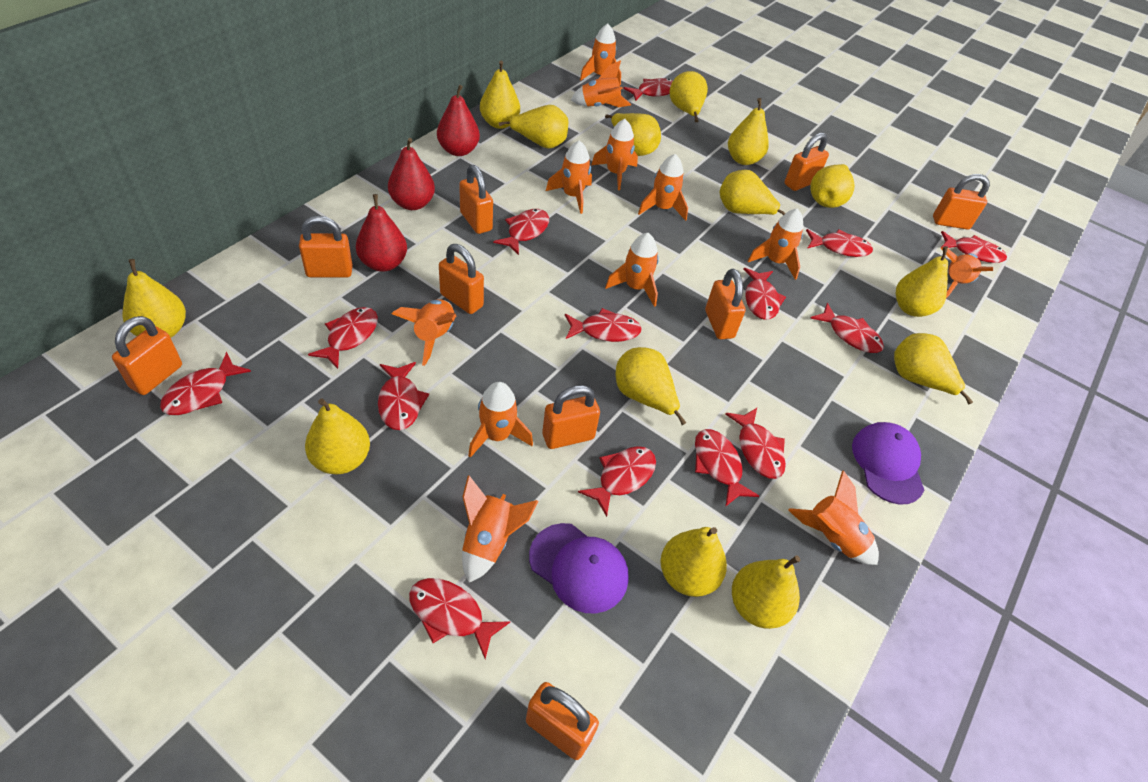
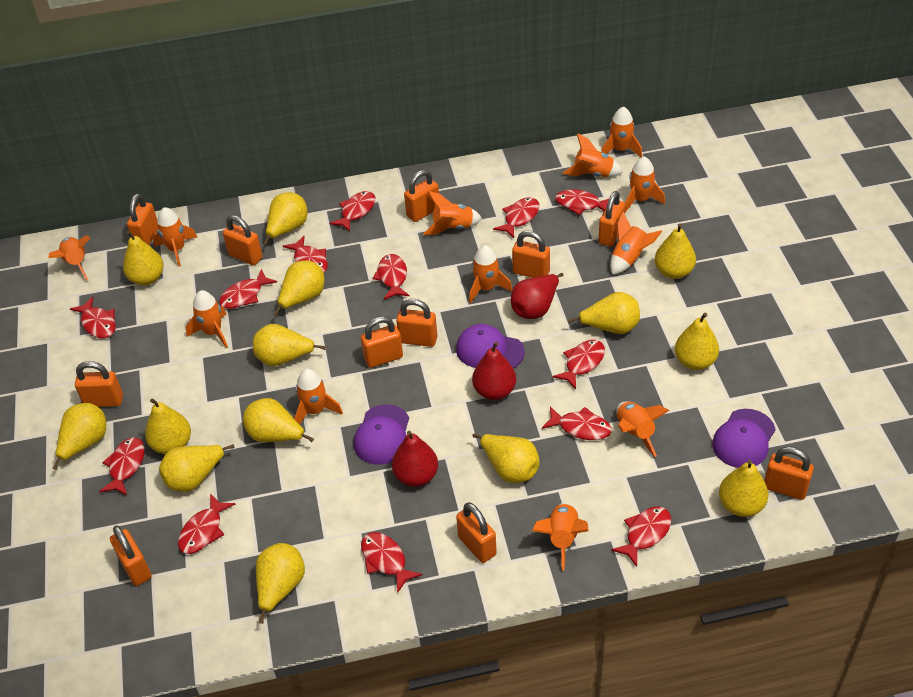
orange padlock: 9 -> 11
purple cap: 2 -> 3
red fish: 14 -> 13

